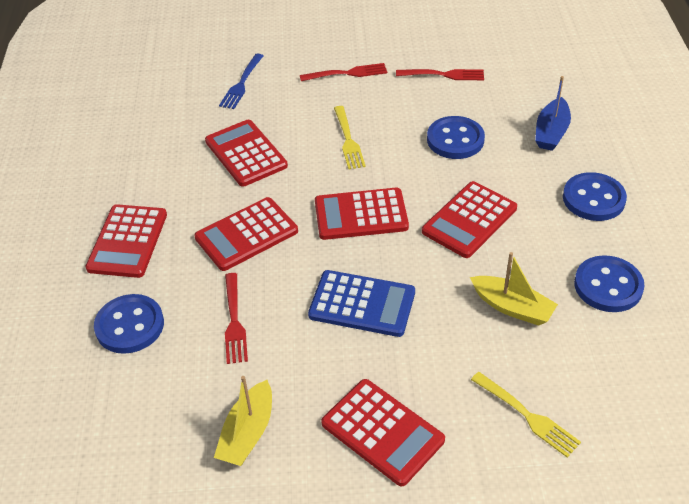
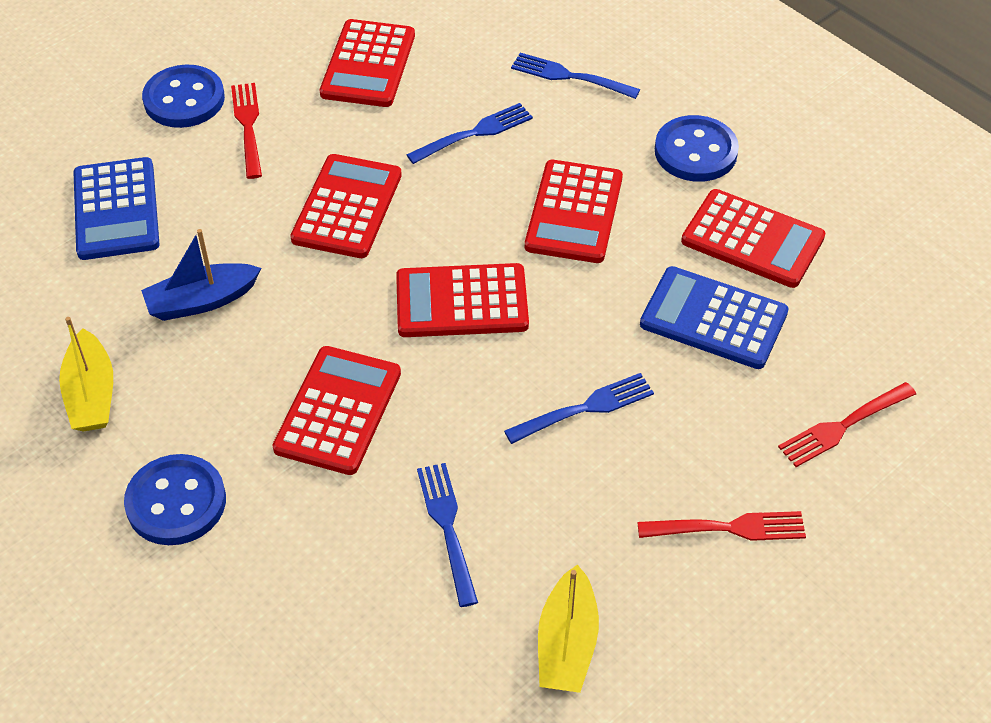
blue button: 4 -> 3
blue calculator: 1 -> 2
blue fork: 1 -> 4
yellow fork: 2 -> 0

